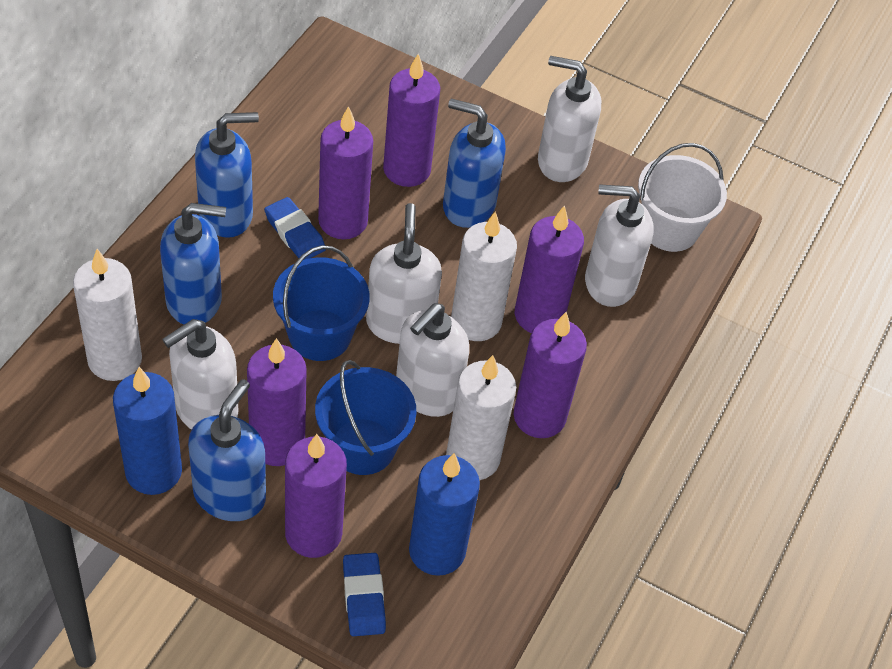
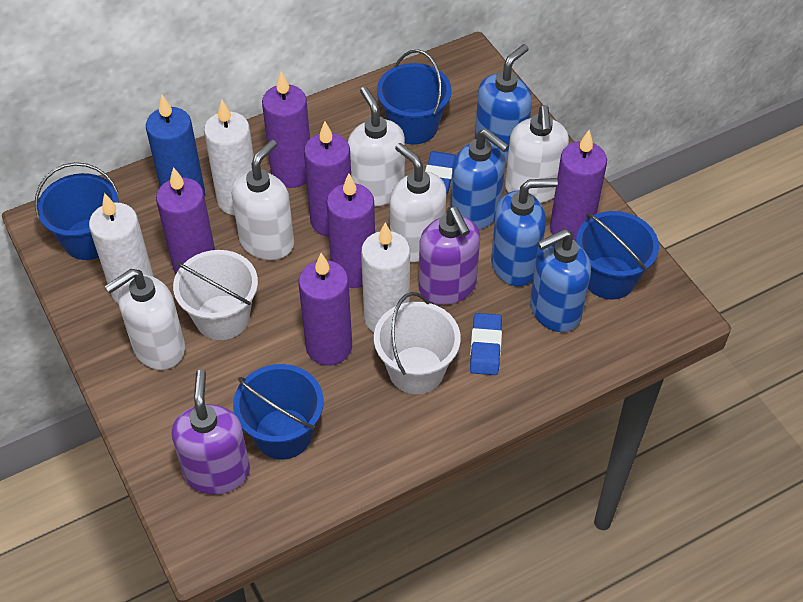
blue bucket: 2 -> 4
blue candle: 2 -> 1
purple soap dispenser: 0 -> 2
white bucket: 1 -> 2

